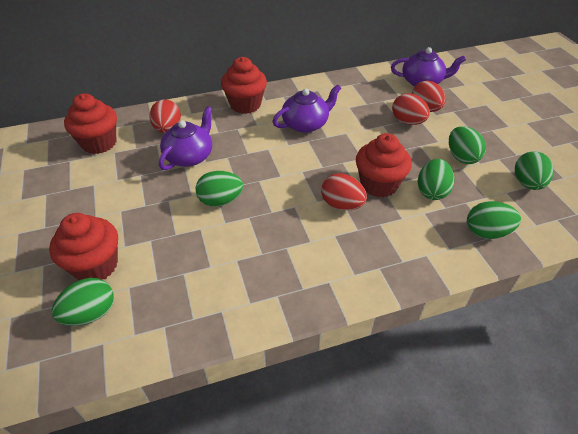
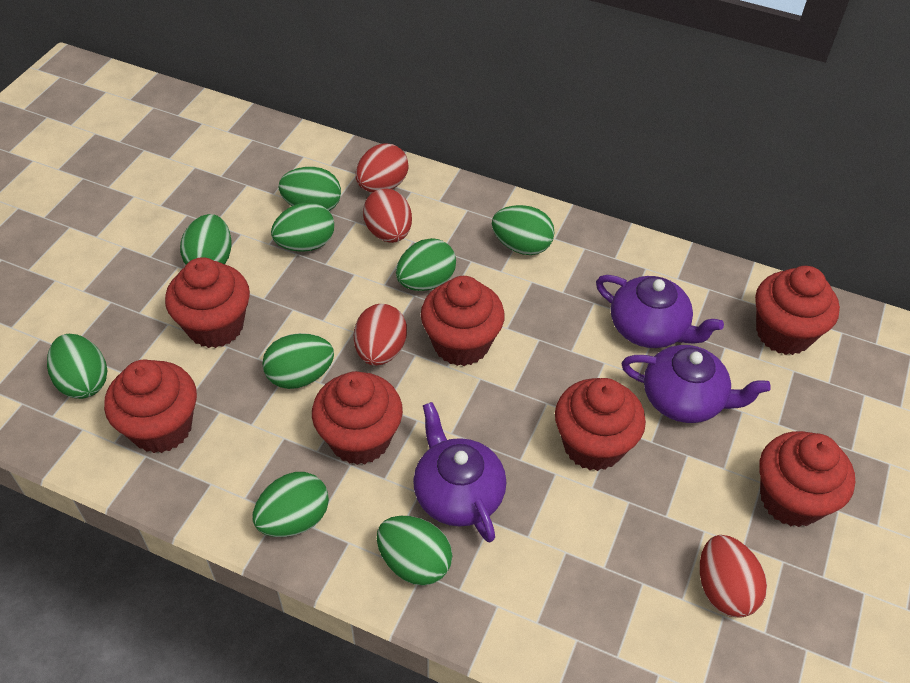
green egg: 6 -> 9
red cupcake: 4 -> 7

